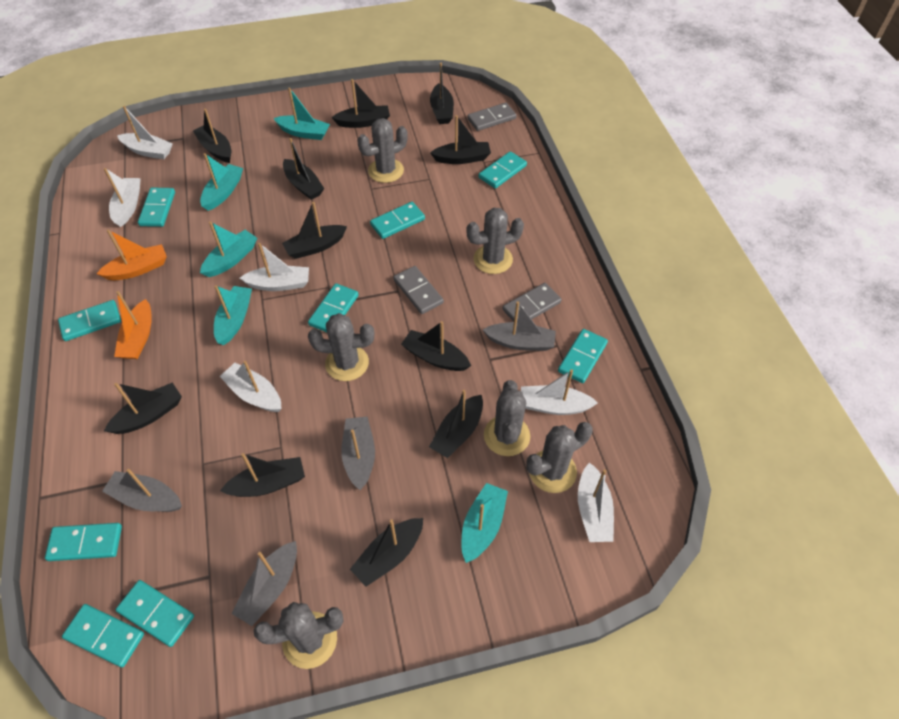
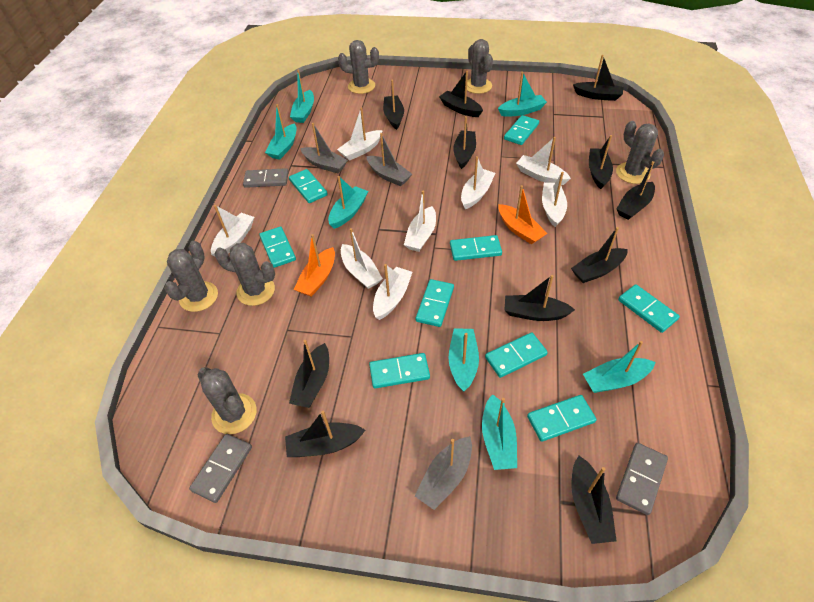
grey boat: 4 -> 3
turquoise boat: 5 -> 7
white boat: 6 -> 8

